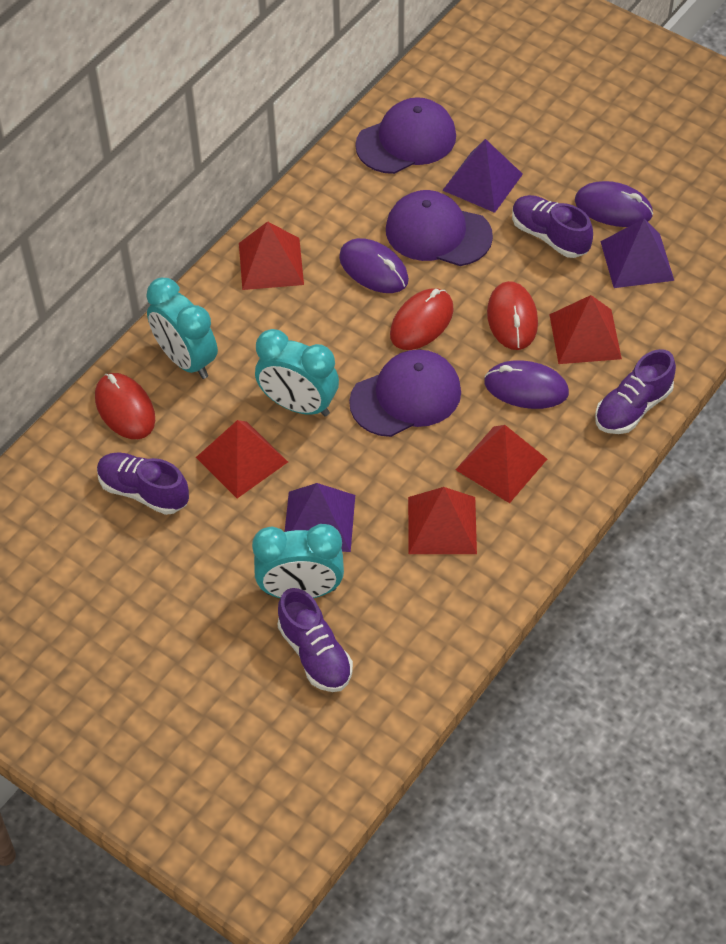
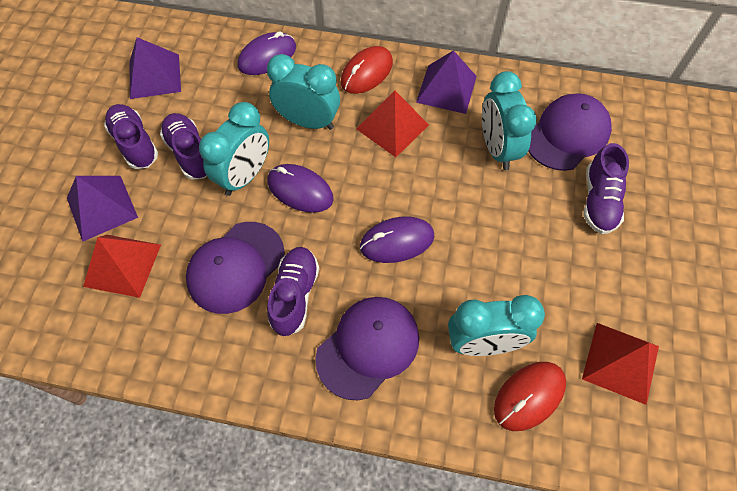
red mouse: 3 -> 2
red pyramid: 5 -> 3
turquoise clock: 3 -> 4

